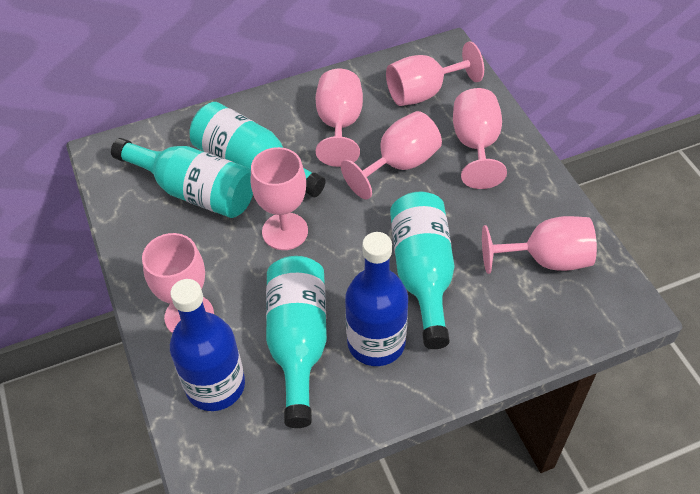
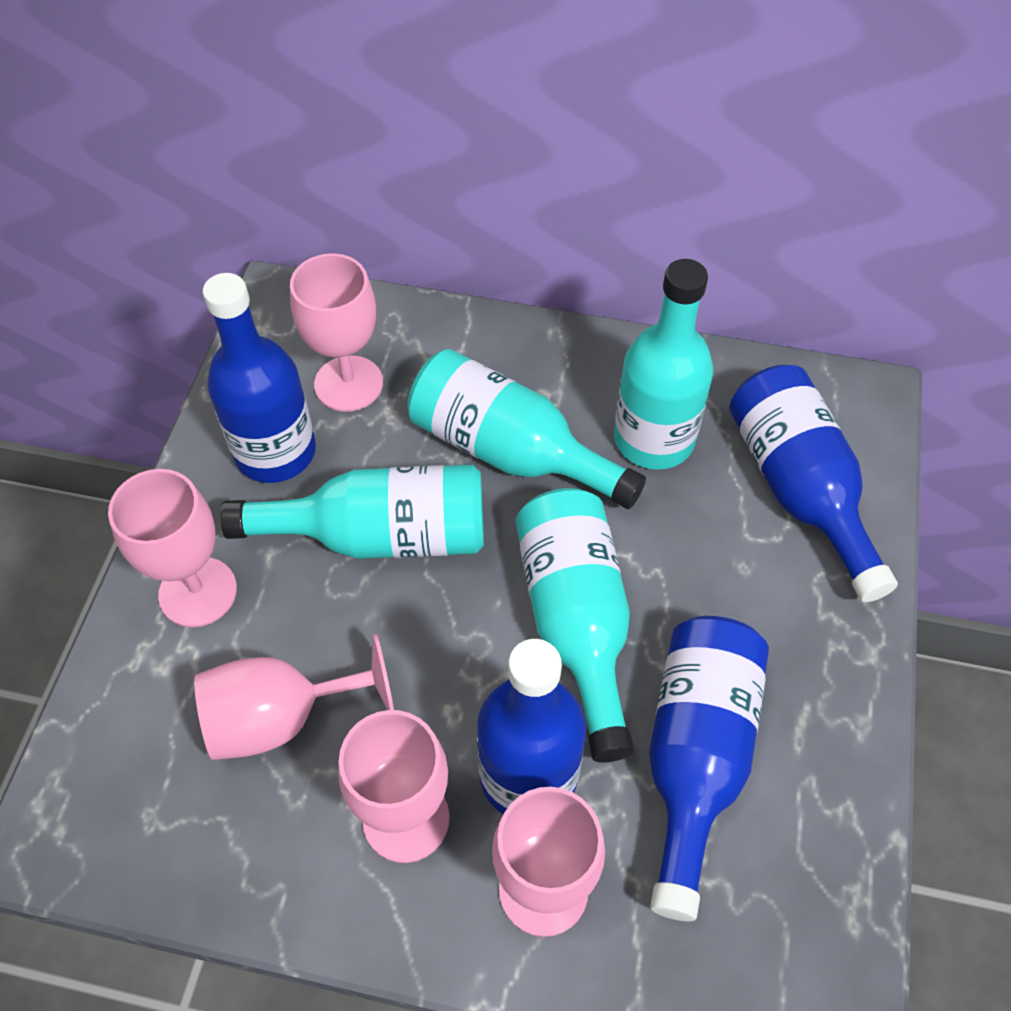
blue bottle: 2 -> 4
pink goblet: 7 -> 5

